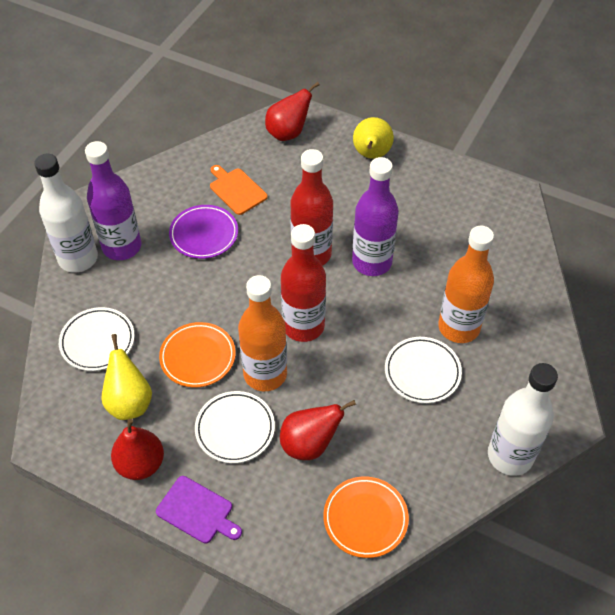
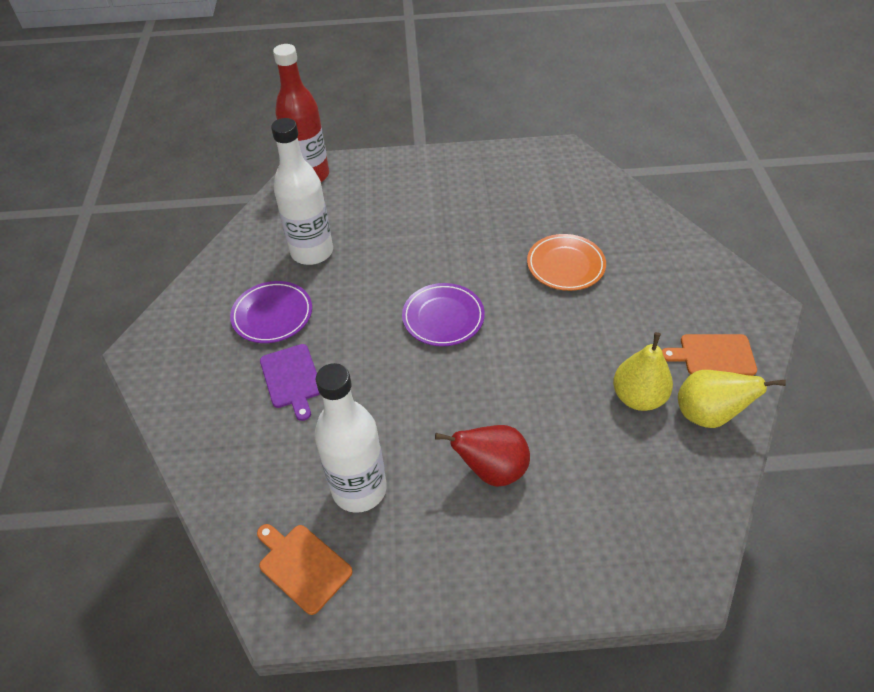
orange bottle: 2 -> 0
orange cutting board: 1 -> 2
orange plate: 2 -> 1
purple bottle: 2 -> 0
purple plate: 1 -> 2
red bottle: 2 -> 1
red pear: 3 -> 1
white plate: 3 -> 0

